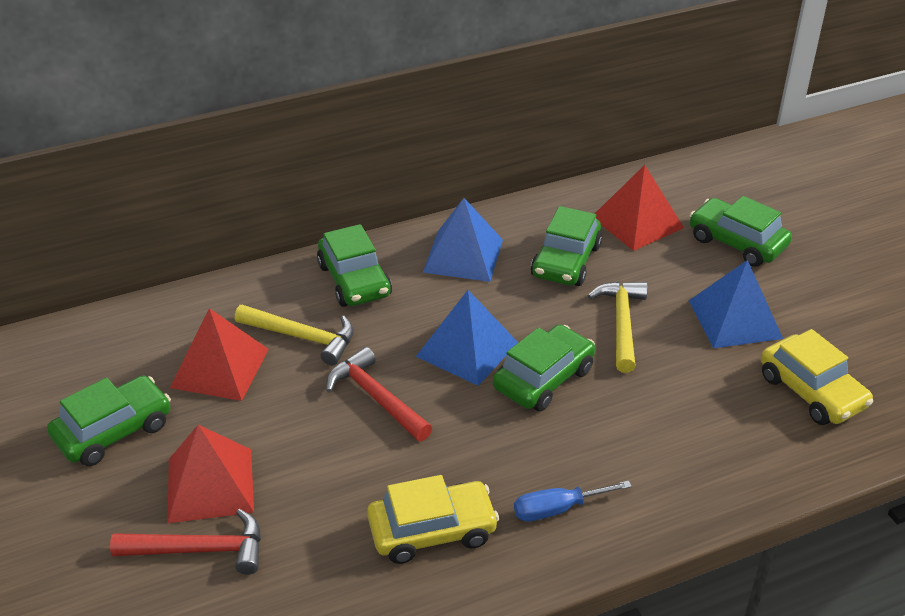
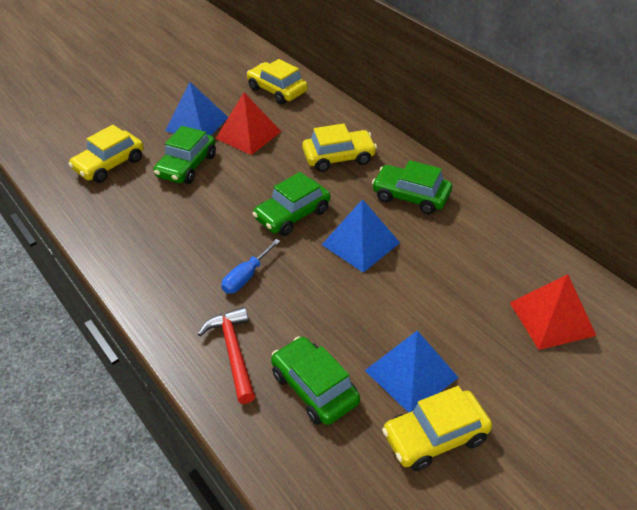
green car: 5 -> 4
red hammer: 2 -> 1
red pyramid: 3 -> 2
yellow car: 2 -> 4
yellow hammer: 2 -> 0

